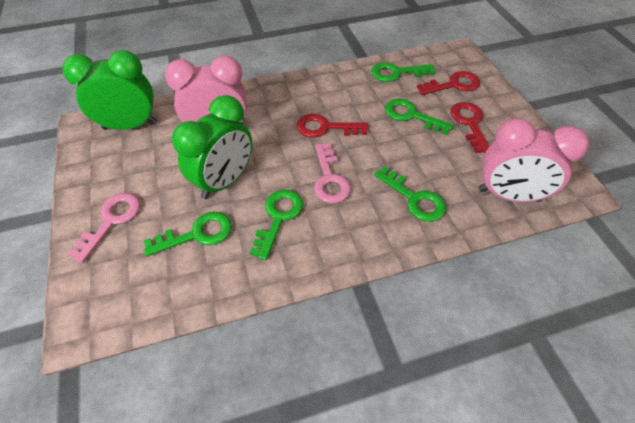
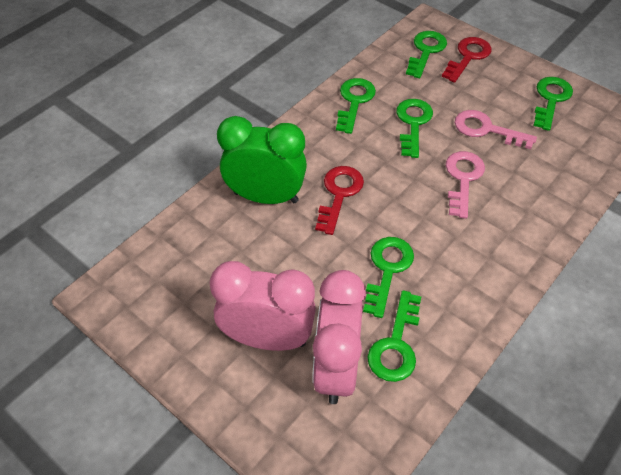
green clock: 2 -> 1
green key: 5 -> 6
red key: 3 -> 2

